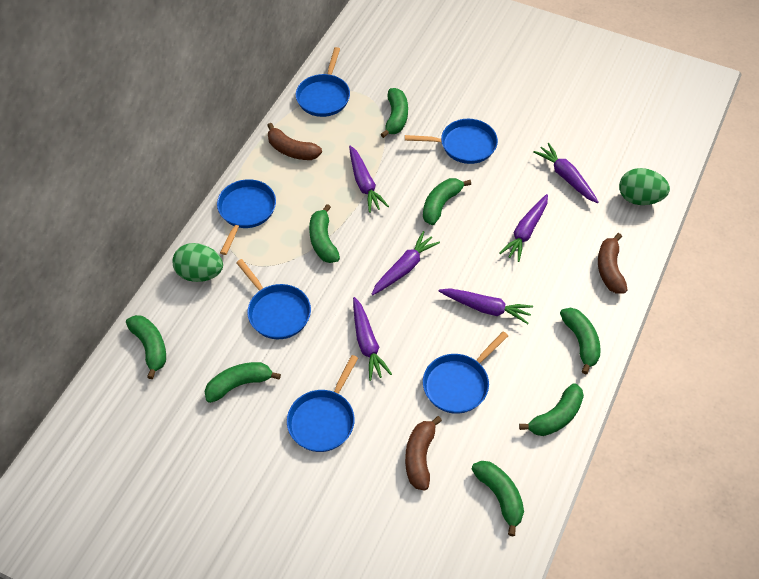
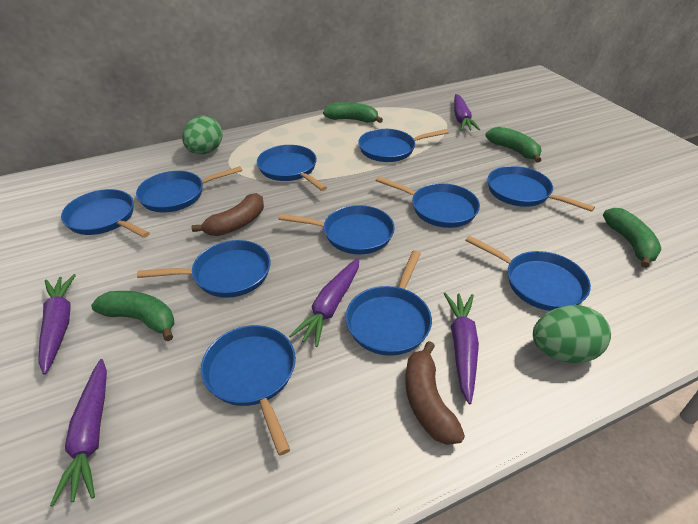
blue pan: 6 -> 11
brown banana: 3 -> 2
green banana: 8 -> 4
purple carrot: 6 -> 5

